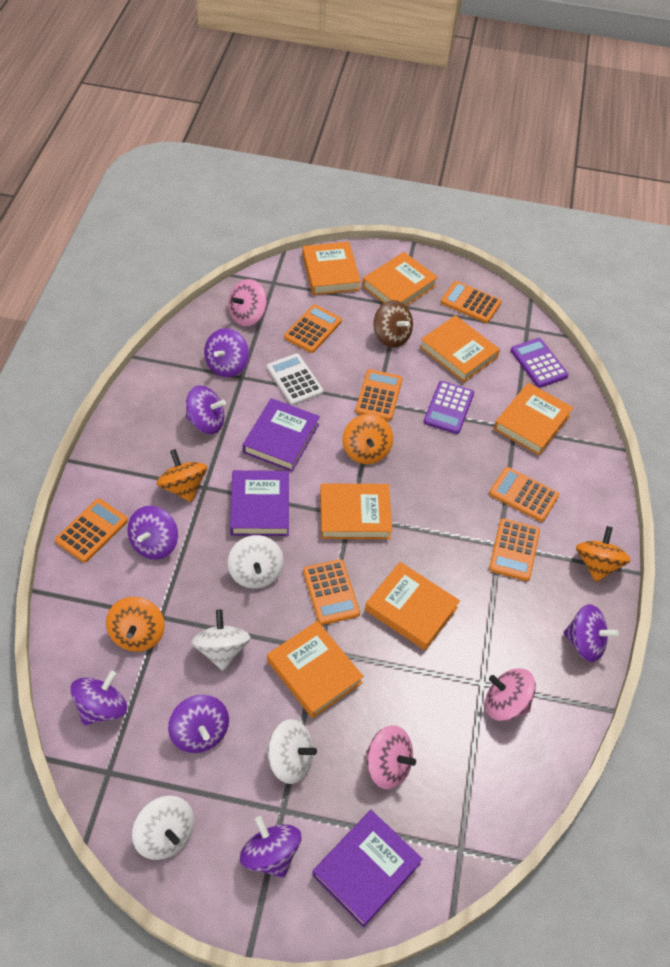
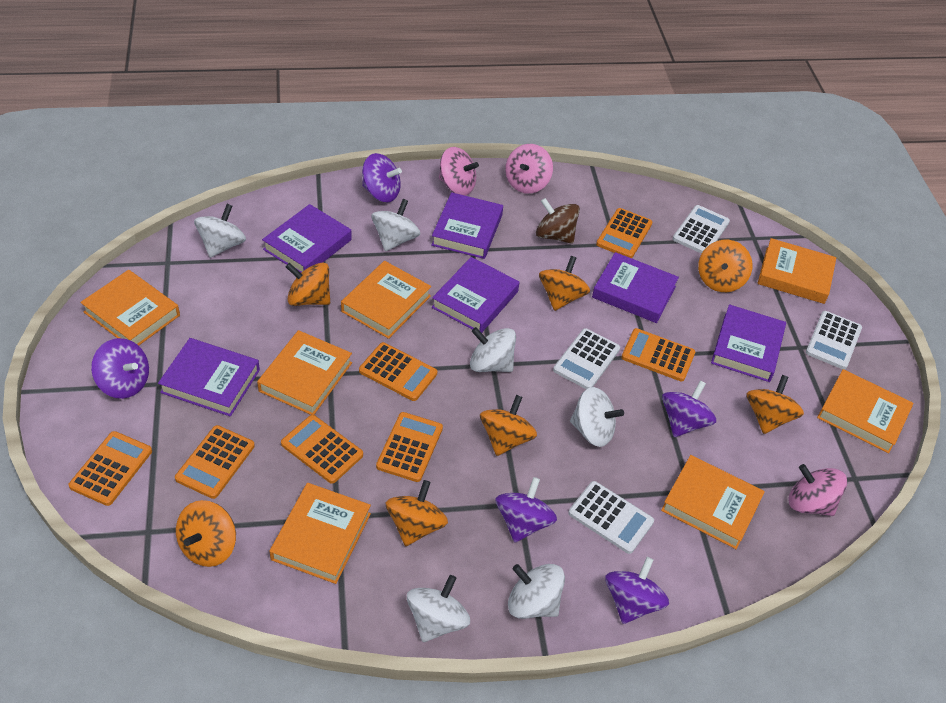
orange spinning top: 4 -> 7
purple book: 3 -> 6
purple calculator: 2 -> 0
purple spinning top: 7 -> 5
white calculator: 1 -> 4
white spinning top: 4 -> 6

